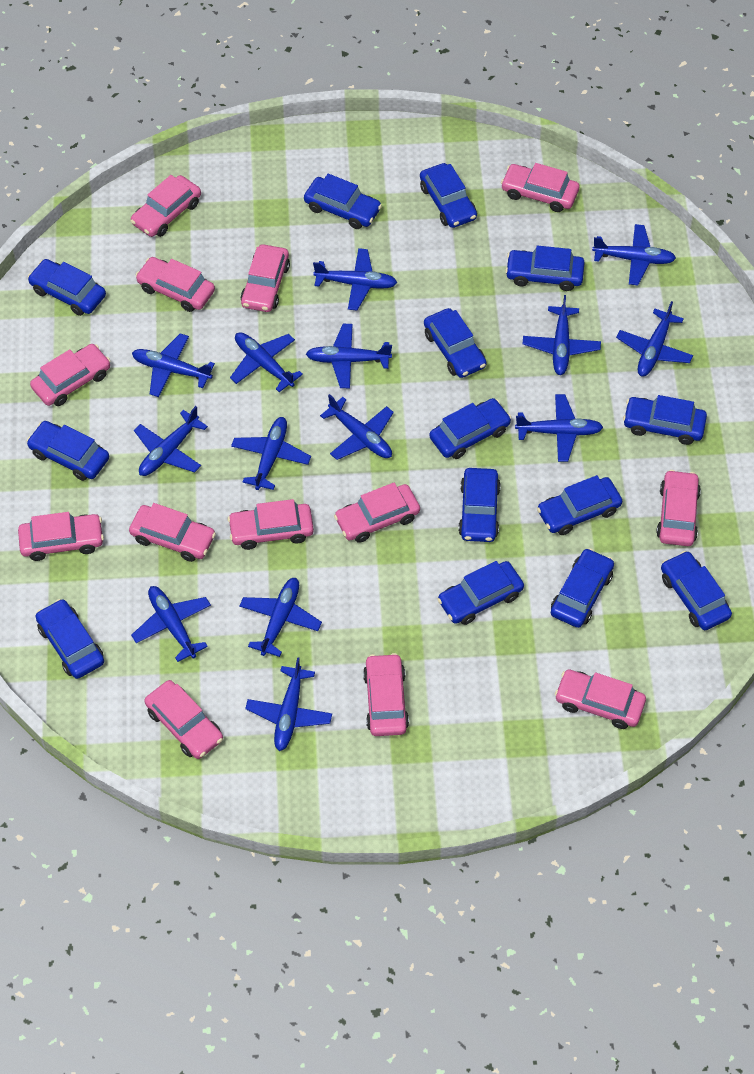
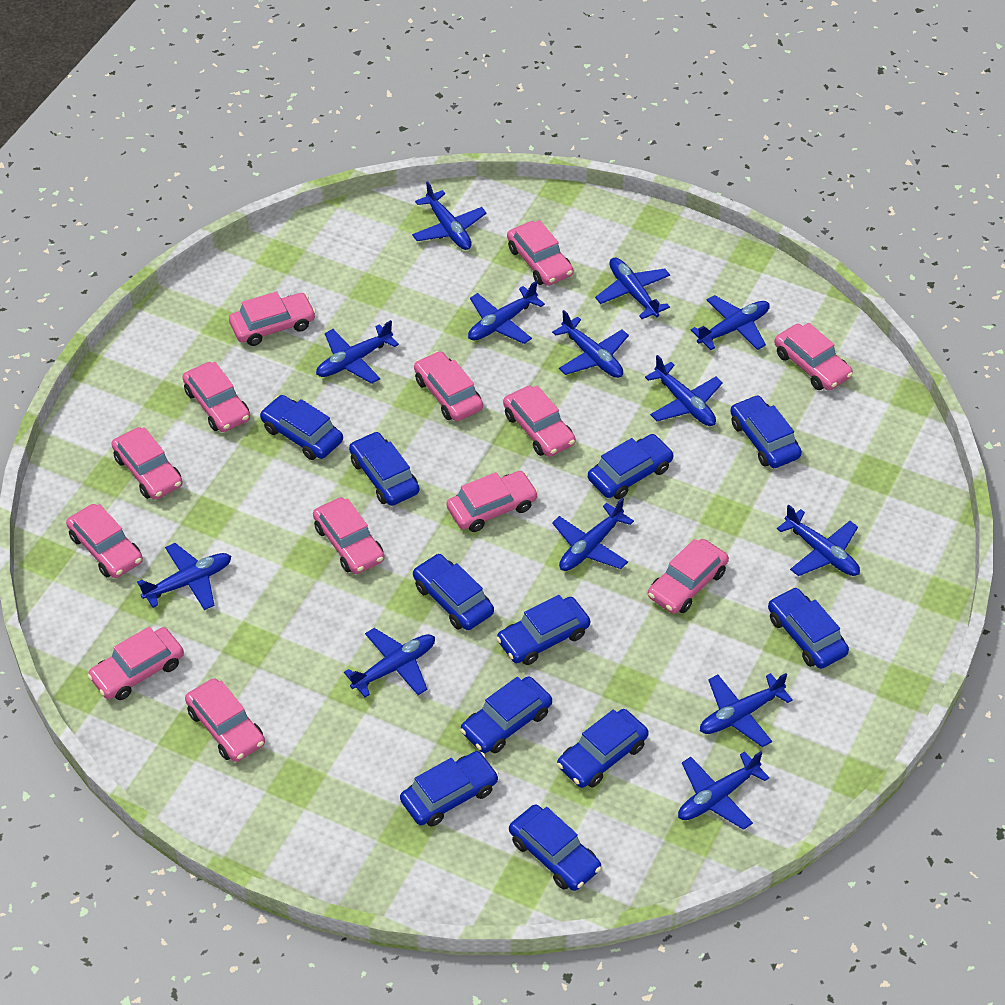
blue car: 14 -> 11
blue plane: 14 -> 13

